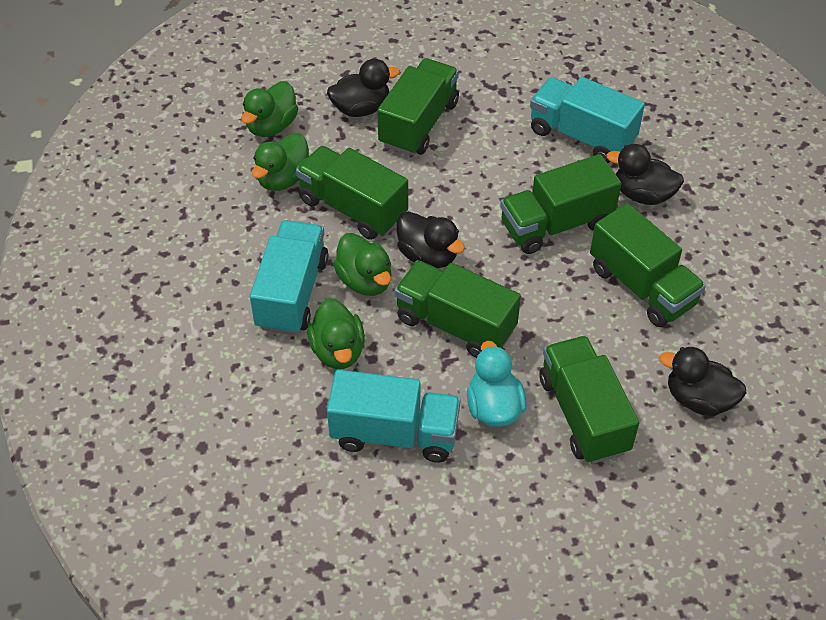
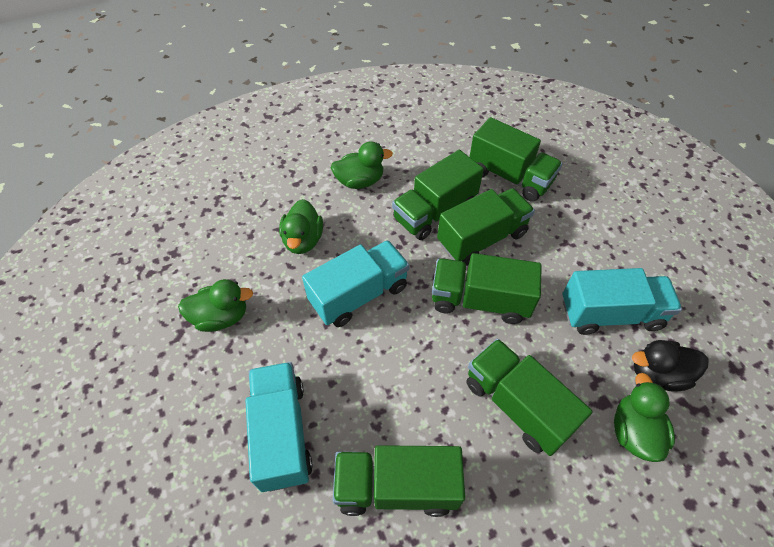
black duck: 4 -> 1
turquoise duck: 1 -> 0

